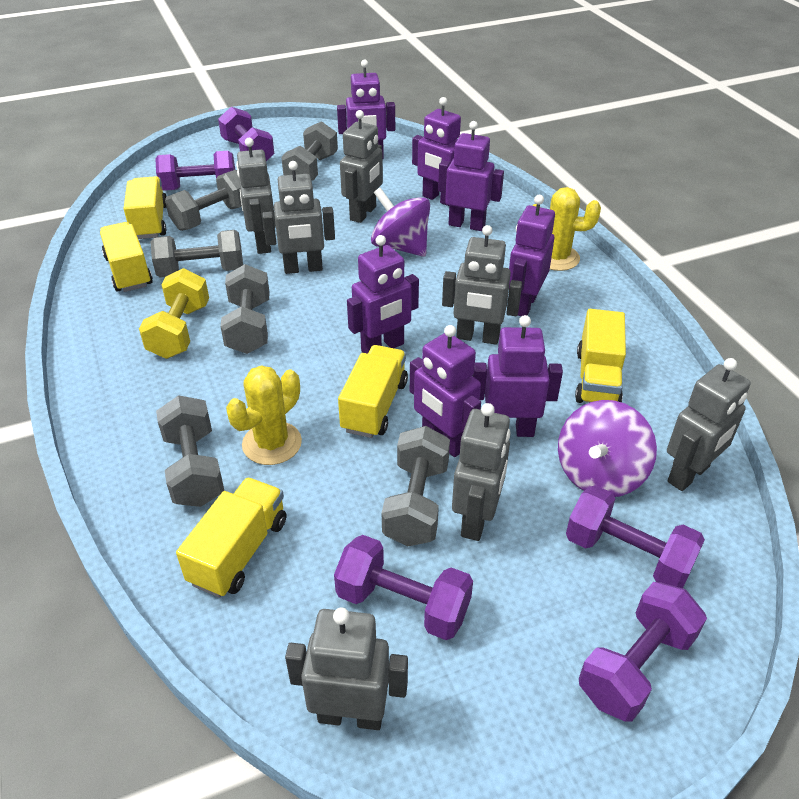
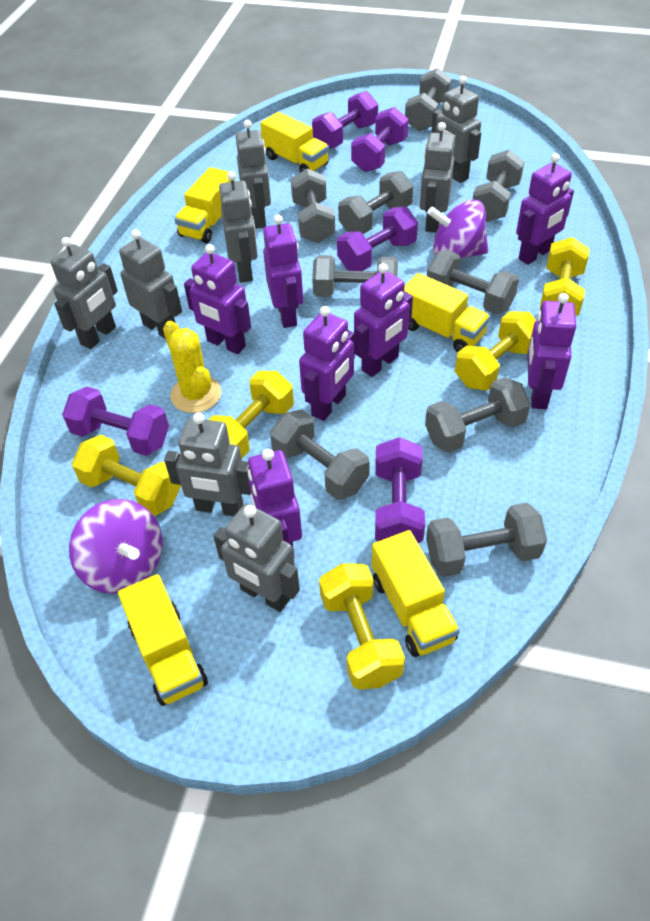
grey dumbbell: 6 -> 9
grey robot: 7 -> 8
yellow cactus: 2 -> 1
yellow dumbbell: 1 -> 5

